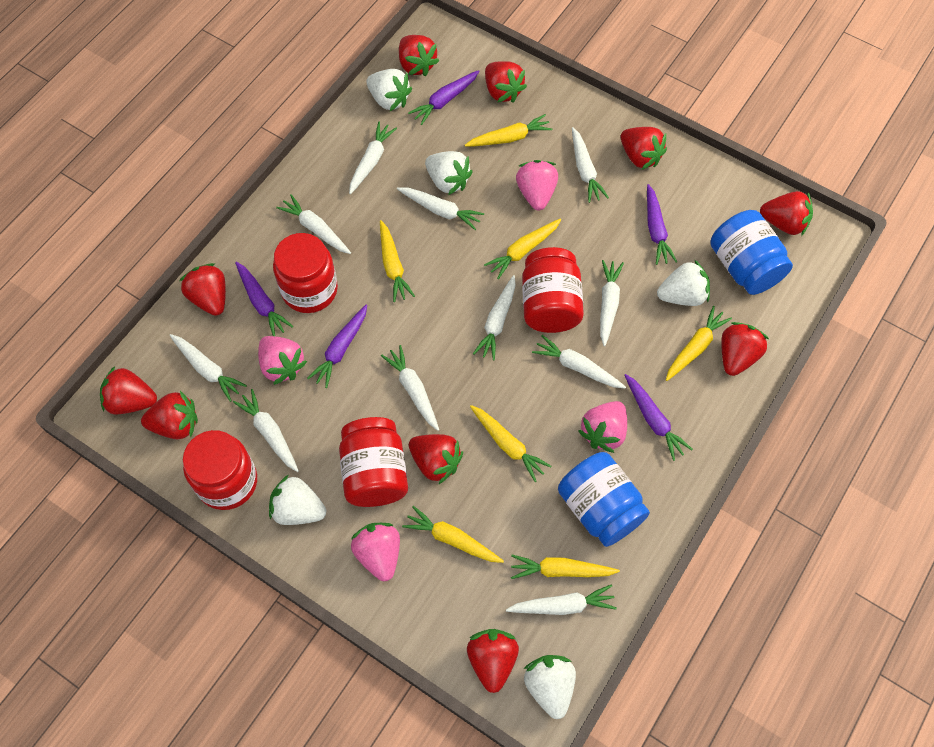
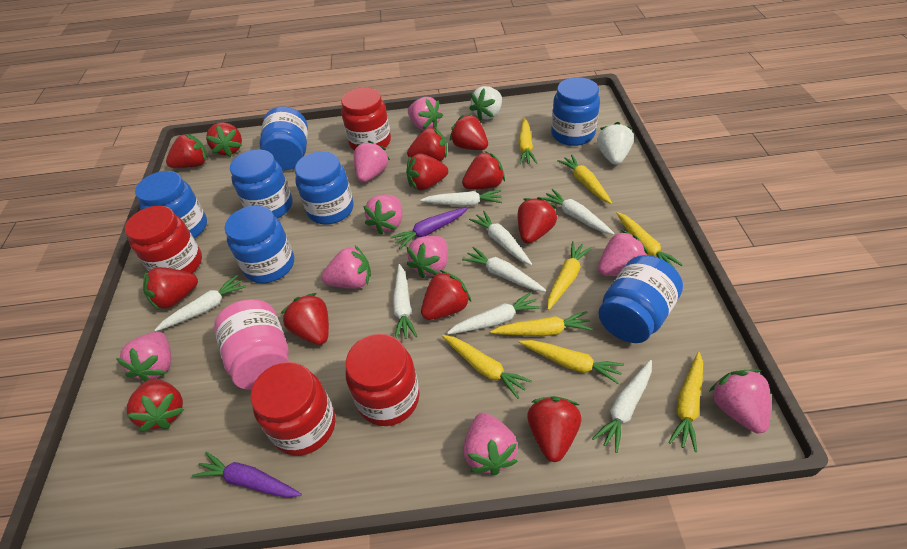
blue jar: 2 -> 7
pink jar: 0 -> 1
pink strawberry: 4 -> 9
purple carrot: 5 -> 2
red strawberry: 10 -> 12
white carrot: 11 -> 8
white strawberry: 5 -> 2
yellow carrot: 7 -> 8

